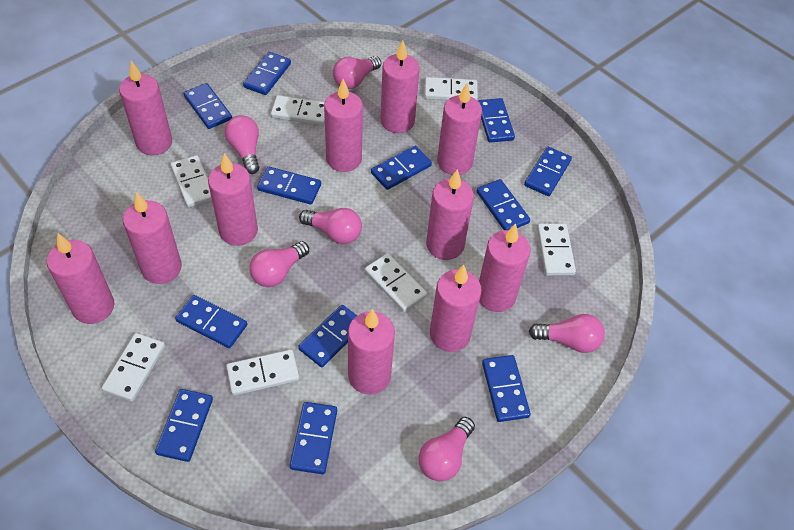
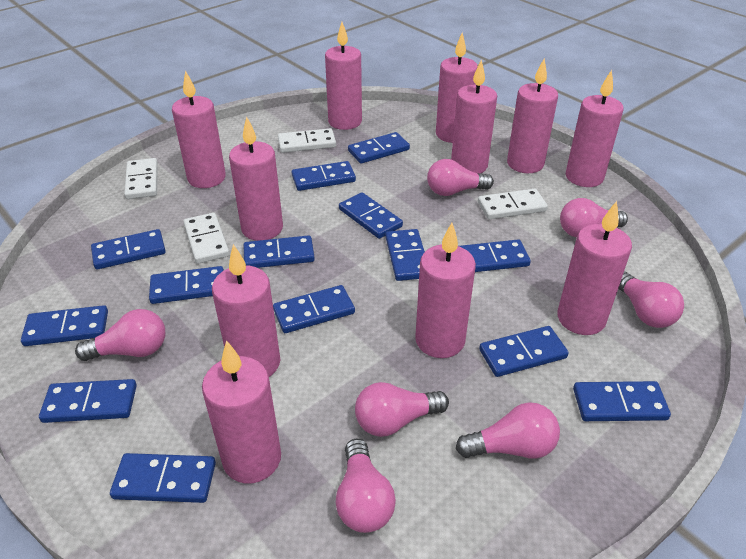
blue domino: 12 -> 14
pink light bulb: 6 -> 7
white domino: 7 -> 4

